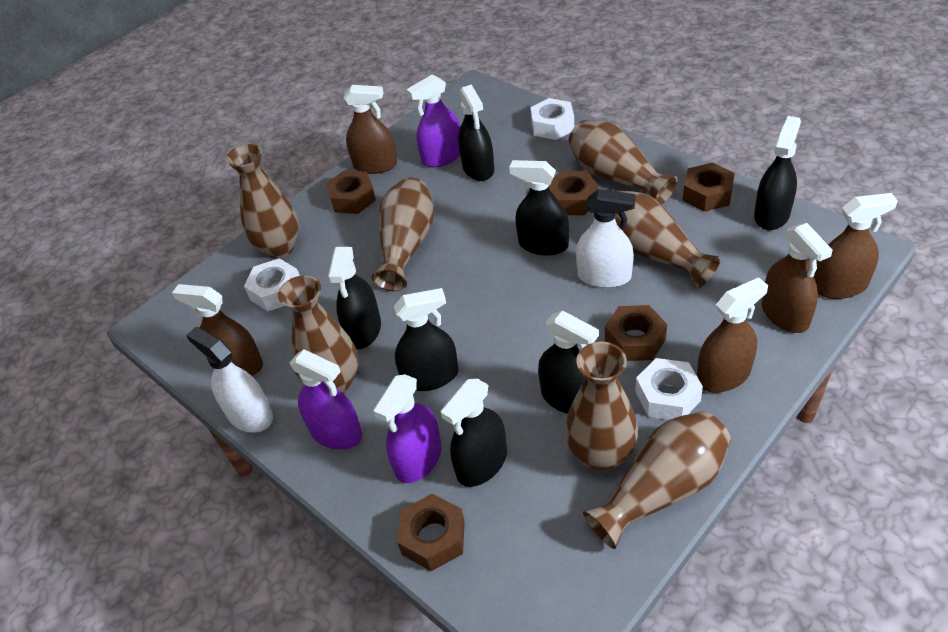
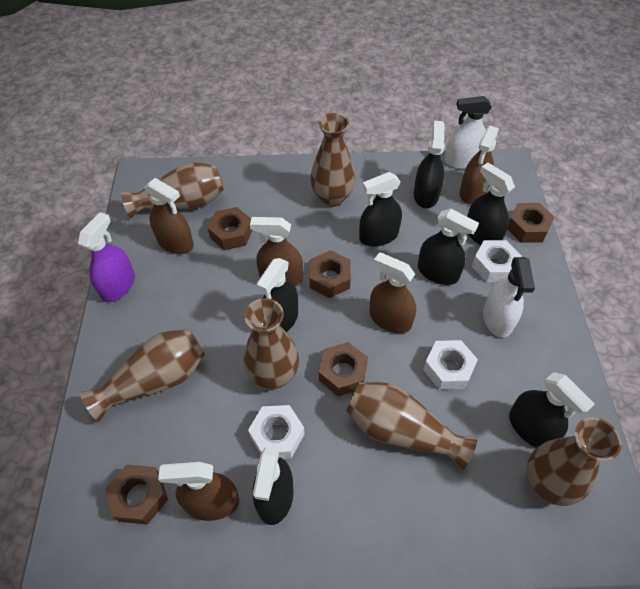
brown vase: 7 -> 6
purple spray bottle: 3 -> 1

